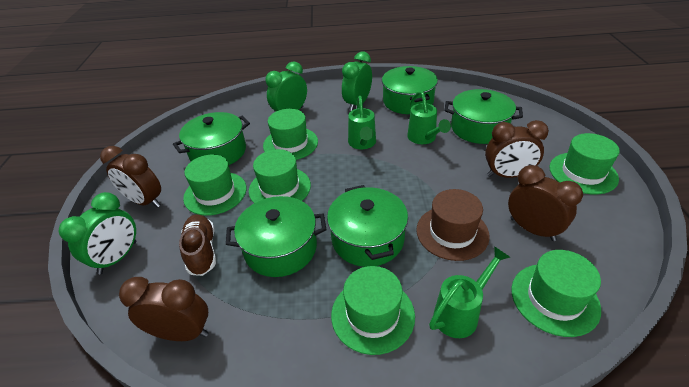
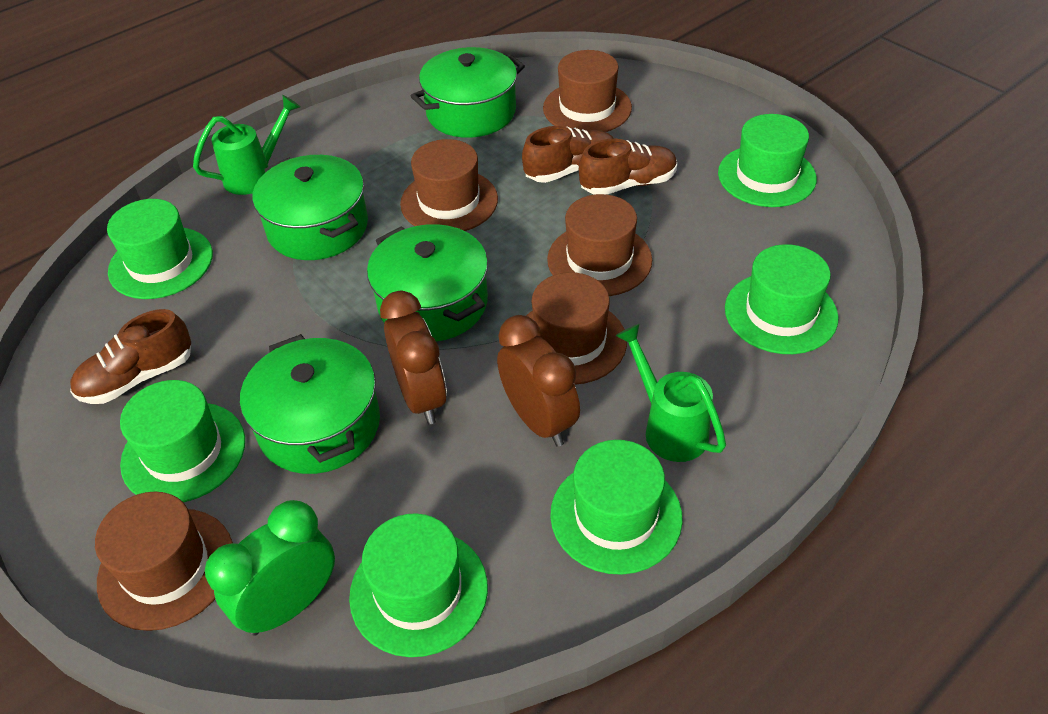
brown clock: 4 -> 2
brown hat: 1 -> 5
brown shoe: 1 -> 3
green clock: 3 -> 1
green pot: 5 -> 4
green watering can: 3 -> 2

